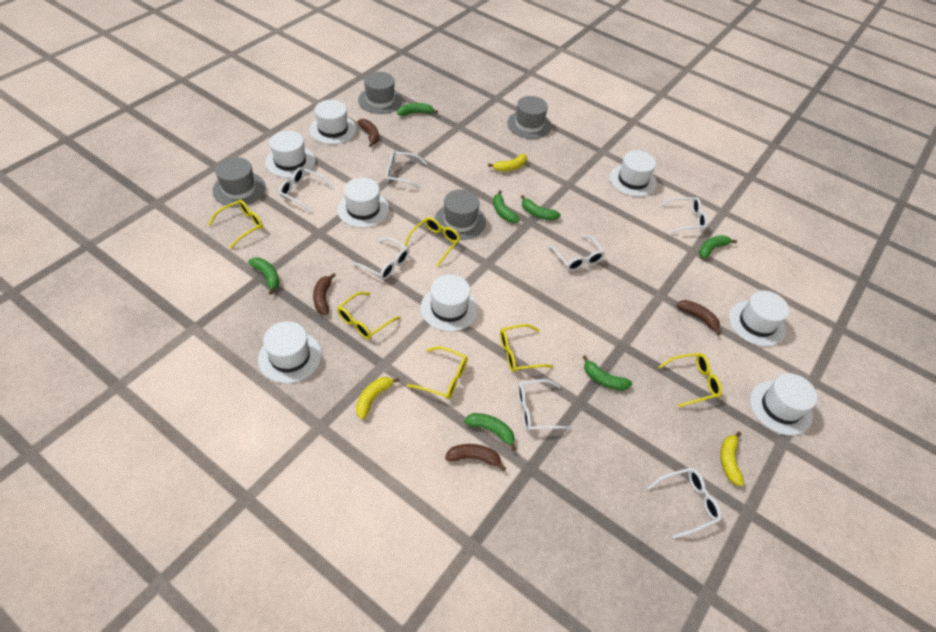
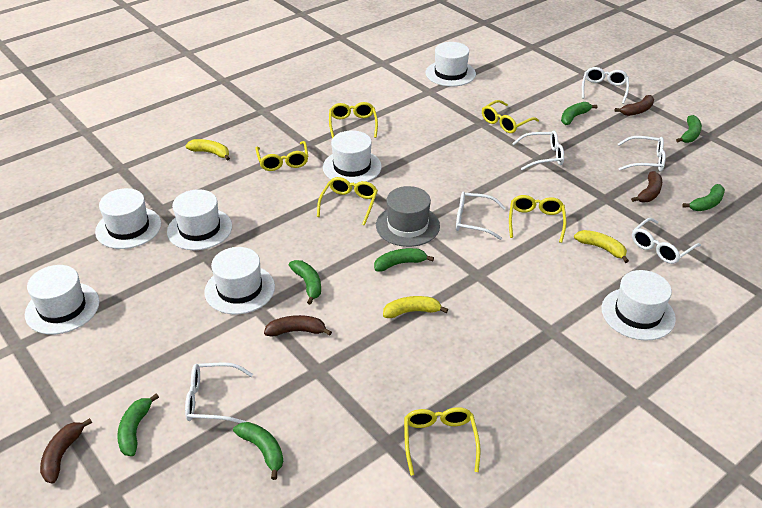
grey hat: 4 -> 1
white glasses: 7 -> 6
white hat: 8 -> 7

